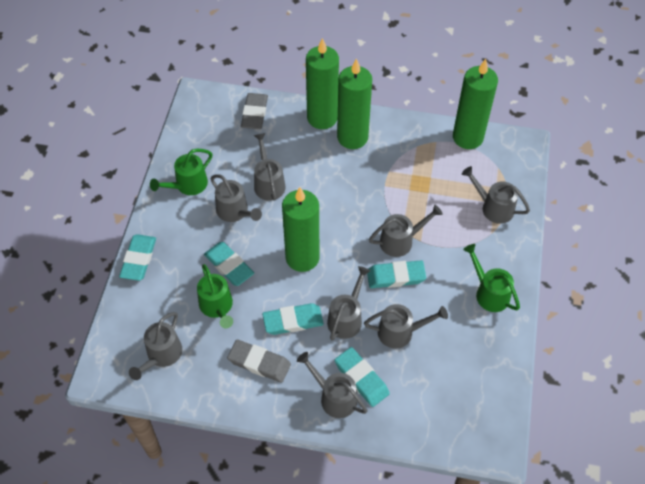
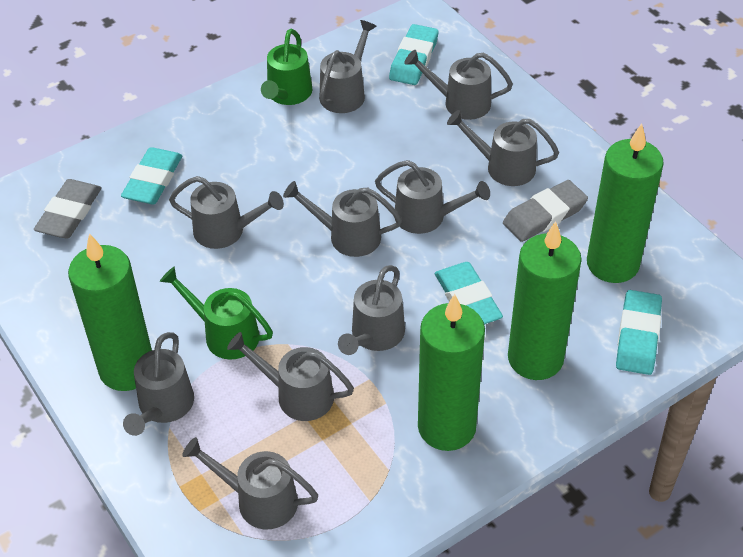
green watering can: 3 -> 2
grey watering can: 8 -> 10
turquoise eraser: 5 -> 4

